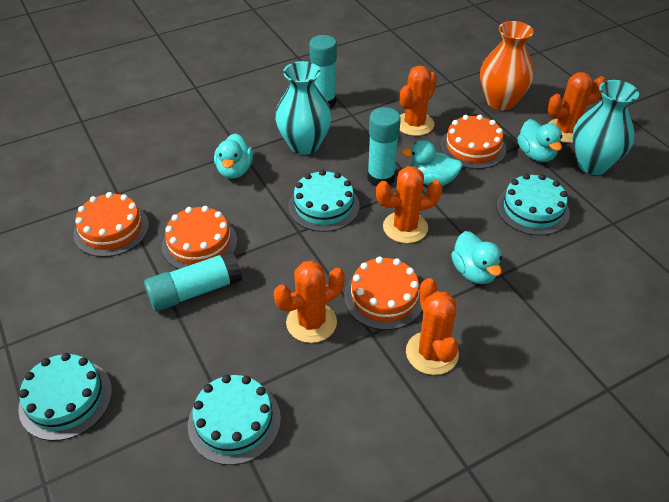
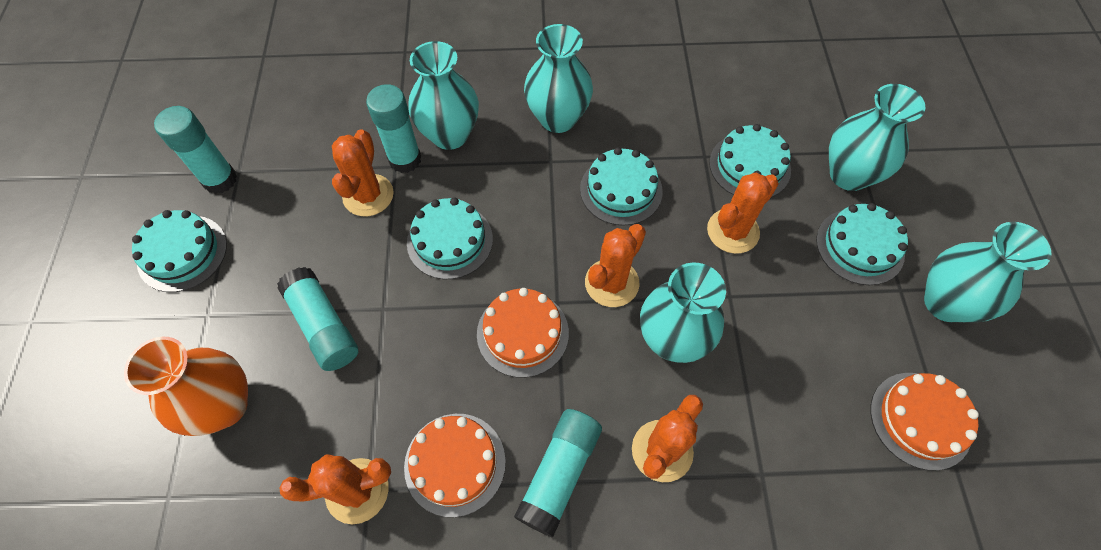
orange cake: 4 -> 3
turquoise cake: 4 -> 5
turquoise duck: 4 -> 0
turquoise glue stick: 3 -> 4
turquoise vase: 2 -> 5

